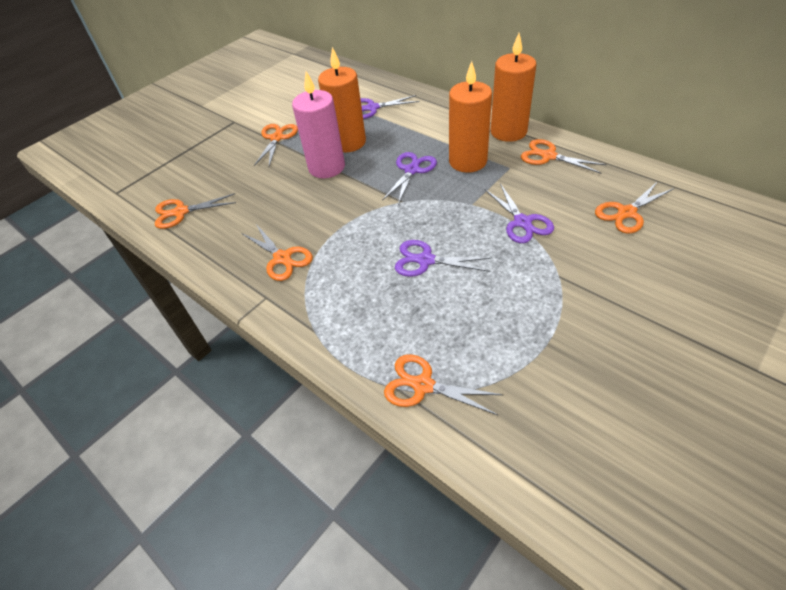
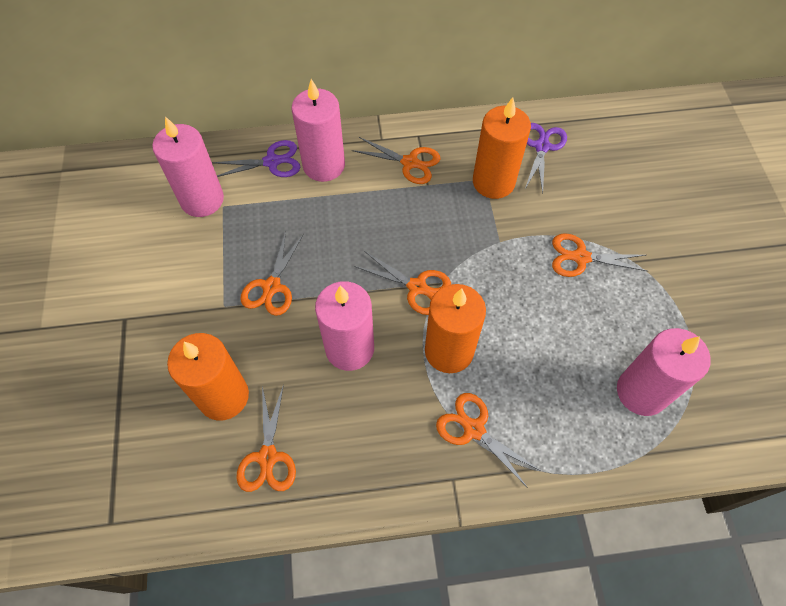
pink candle: 1 -> 4
purple scissors: 4 -> 2

